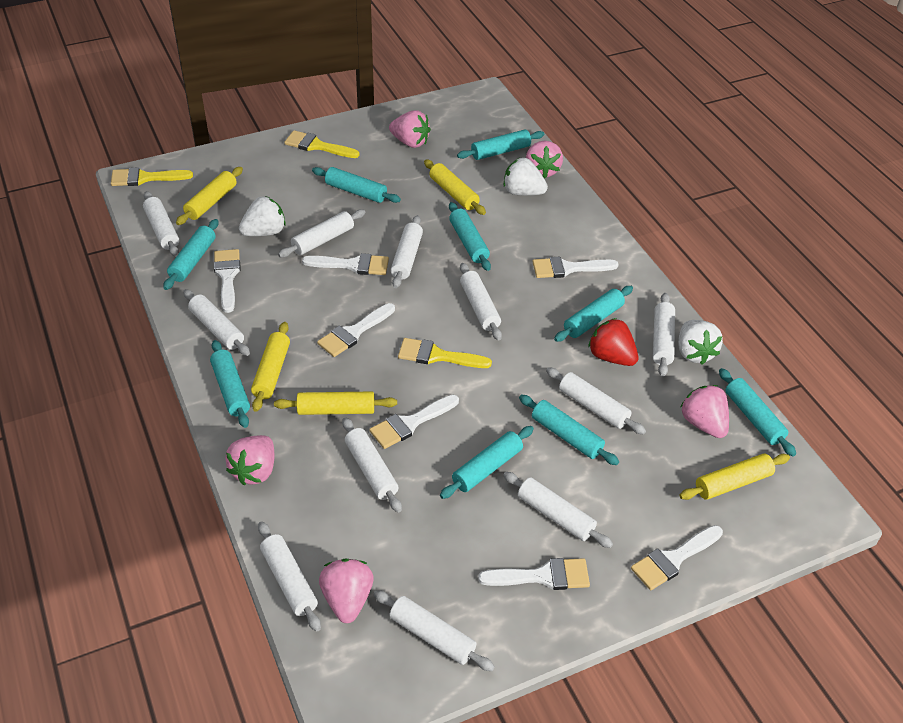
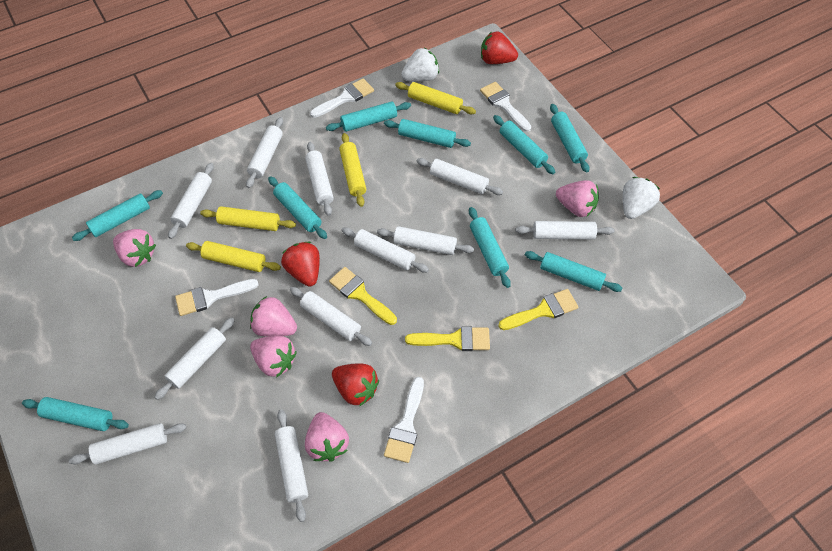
red strawberry: 1 -> 3
white brush: 7 -> 4
white strawberry: 3 -> 2
yellow rolling pin: 5 -> 4

